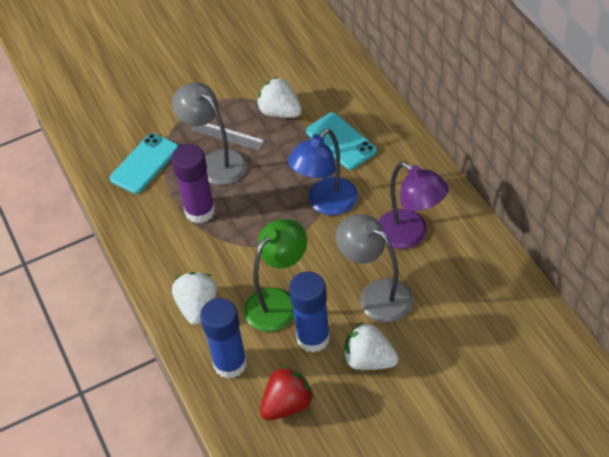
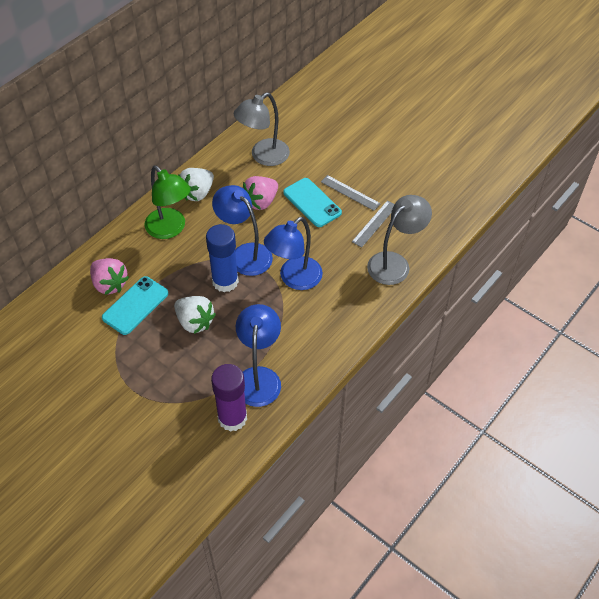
blue glue stick: 2 -> 1
blue lamp: 1 -> 3
grey ruler: 1 -> 2
pink strawberry: 0 -> 2
purple lamp: 1 -> 0
red strawberry: 1 -> 0
white strawberry: 3 -> 2

